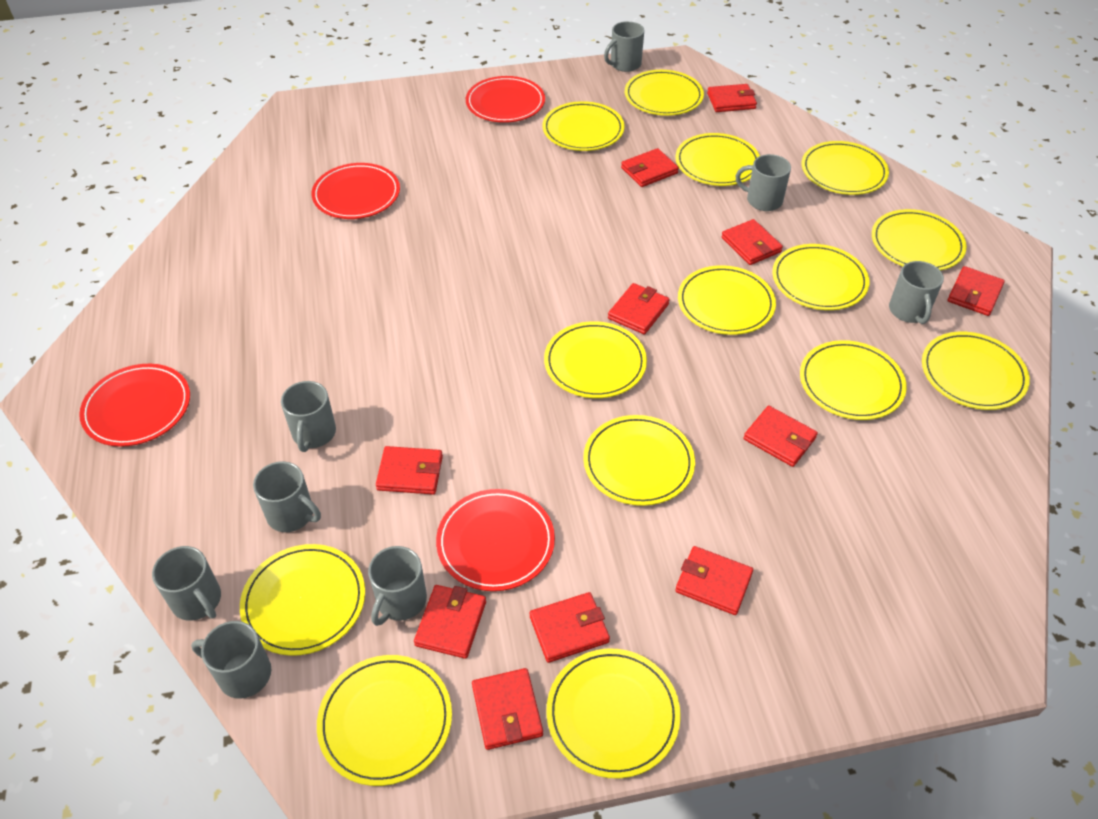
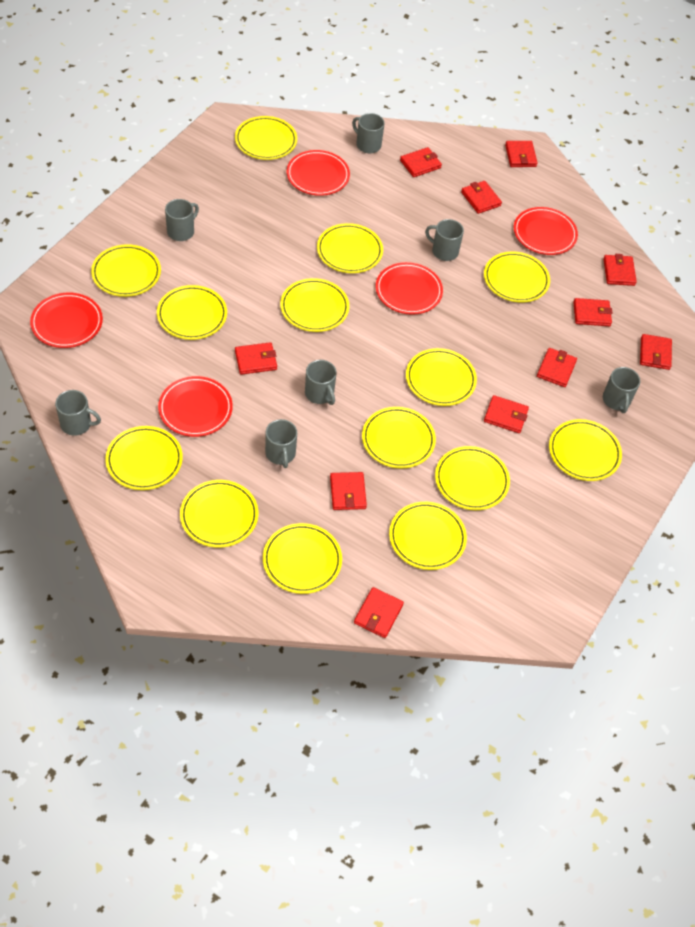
grey mug: 8 -> 7
red plate: 4 -> 5

